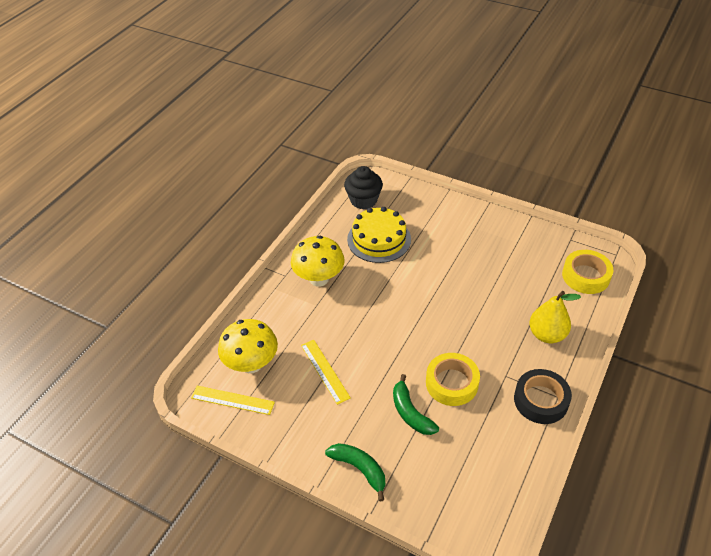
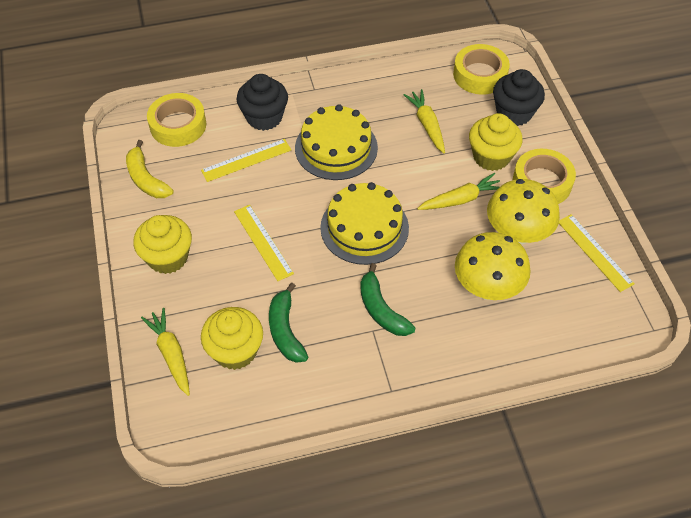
black cupcake: 1 -> 2
black tape: 1 -> 0
yellow banana: 0 -> 1
yellow cake: 1 -> 2
yellow carrot: 0 -> 3
yellow cupcake: 0 -> 3
yellow pear: 1 -> 0
yellow ruler: 2 -> 3
yellow tape: 2 -> 3

